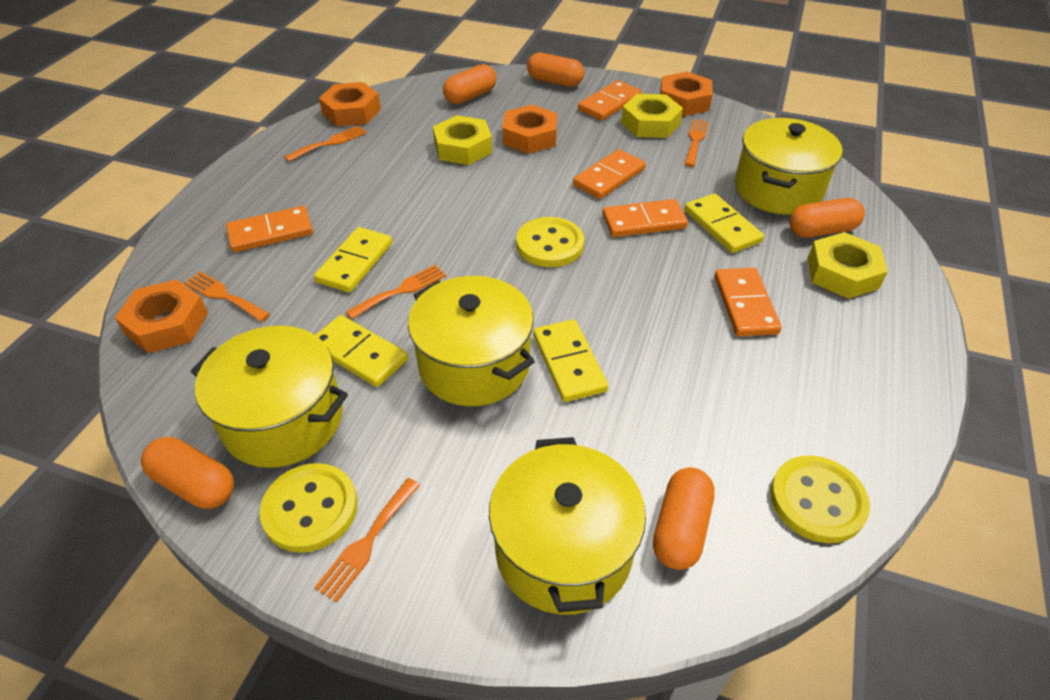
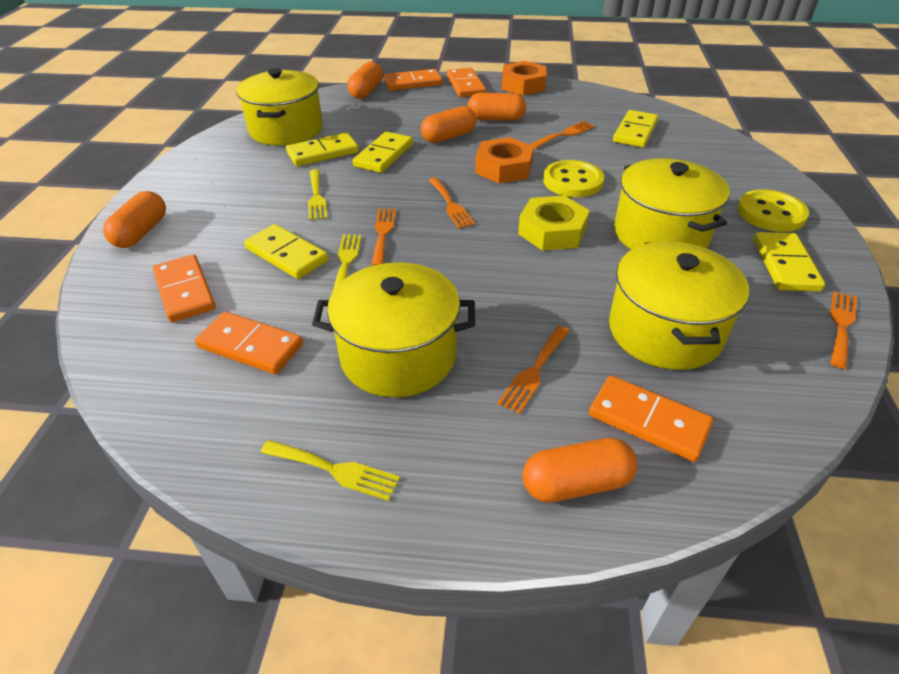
orange nut: 4 -> 2
yellow button: 3 -> 2
yellow domino: 4 -> 5
yellow fork: 0 -> 3
yellow nut: 3 -> 1

